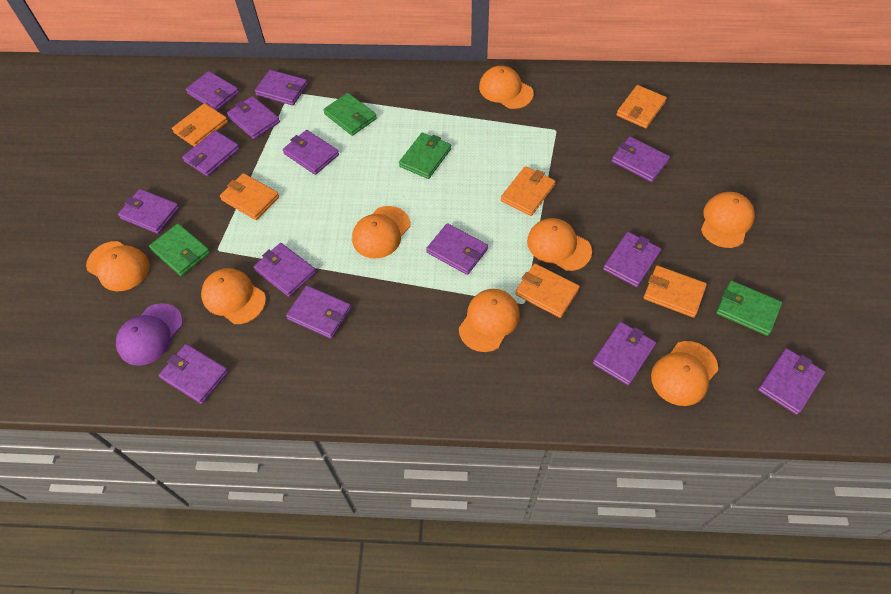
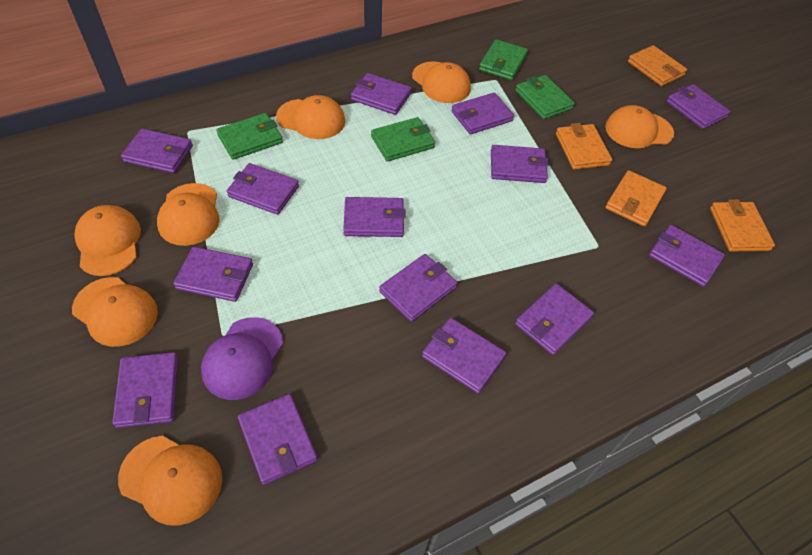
orange cap: 8 -> 7
orange wallet: 6 -> 4

